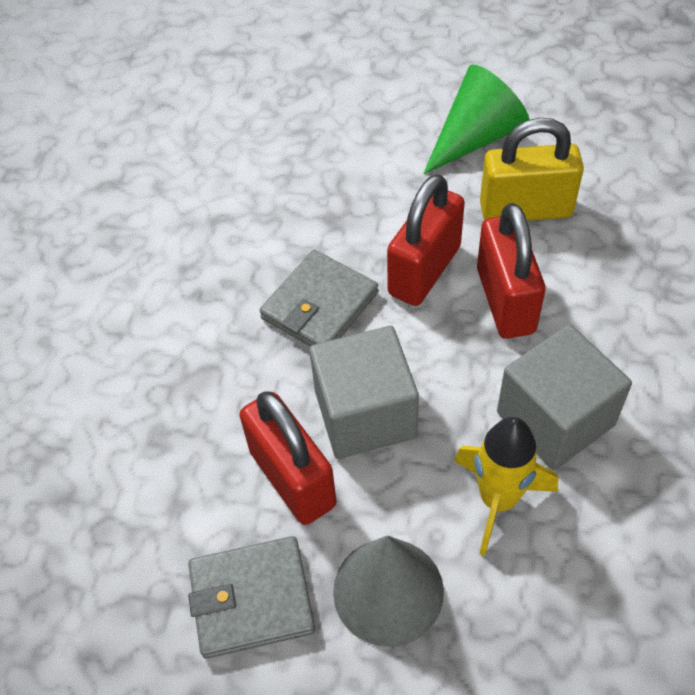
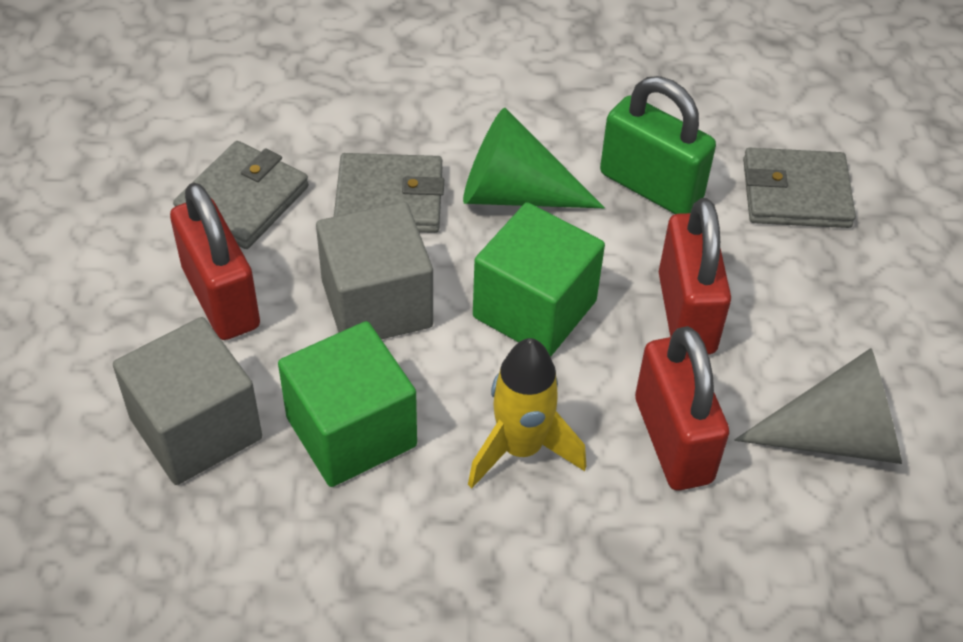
green cube: 0 -> 2
green padlock: 0 -> 1
grey wallet: 2 -> 3
yellow padlock: 1 -> 0

